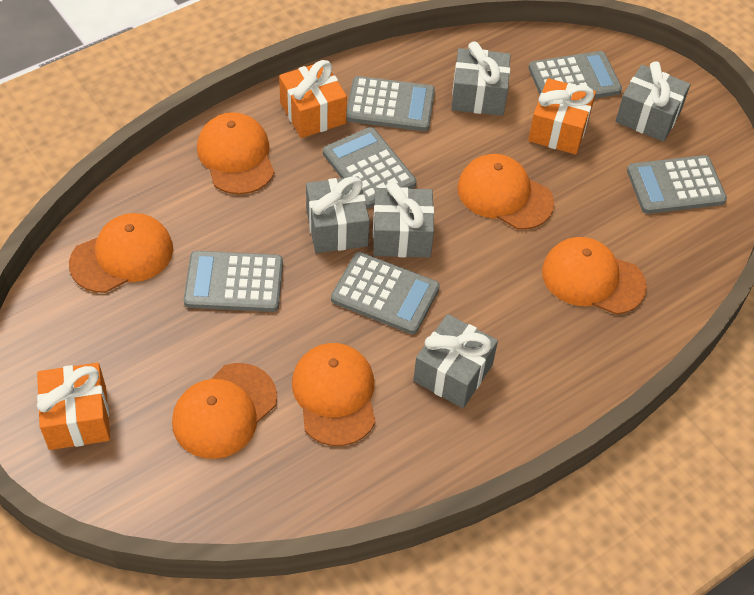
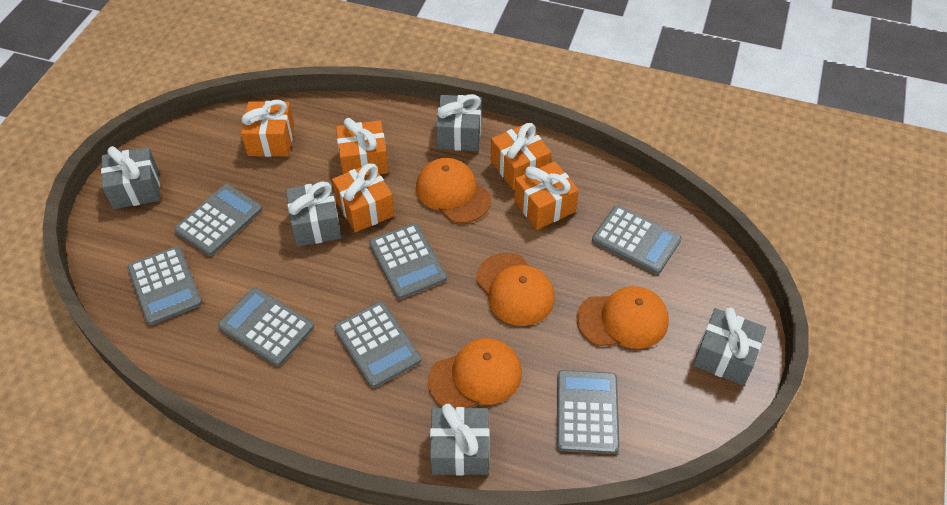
grey calculator: 6 -> 7
orange cap: 6 -> 4
orange gift: 3 -> 5

